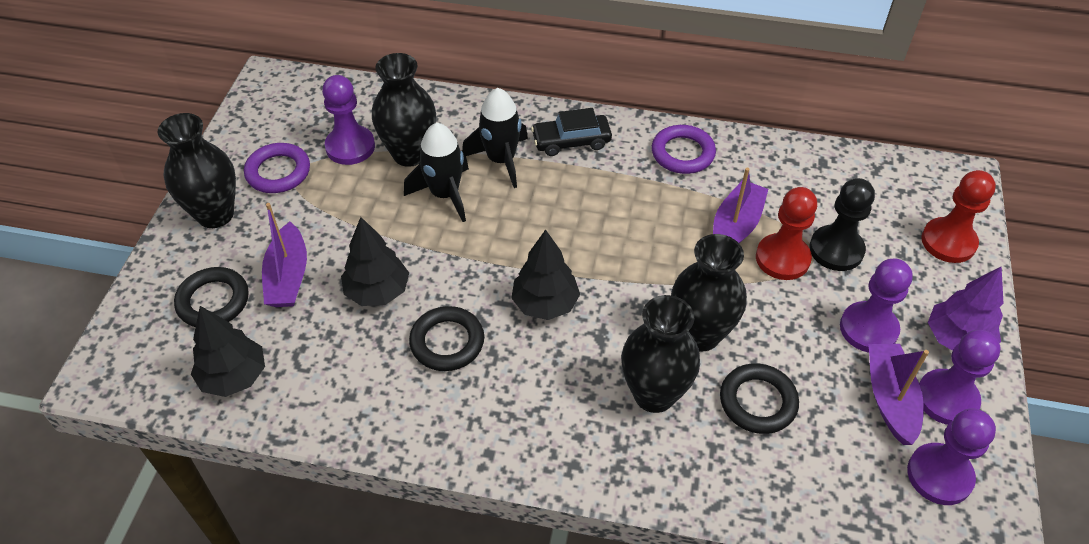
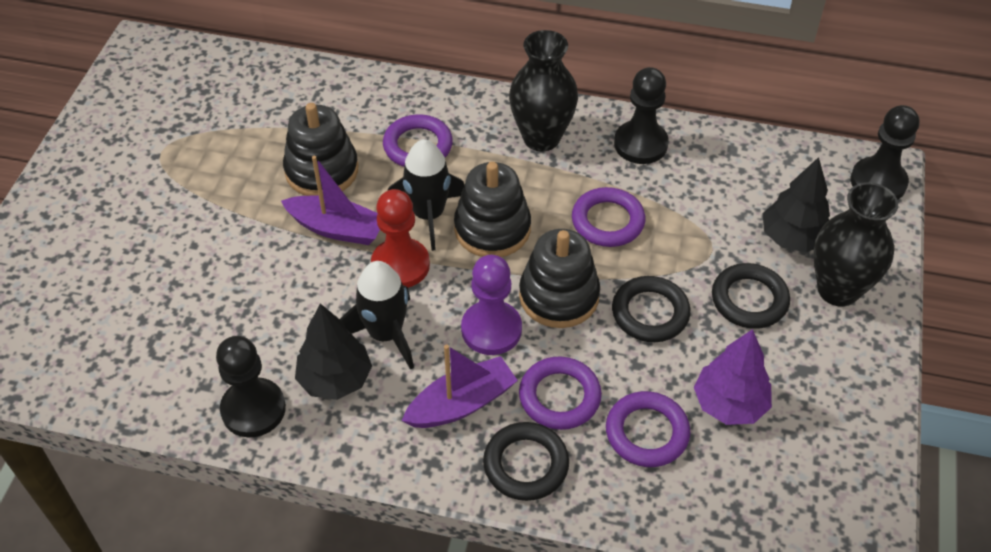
black car: 1 -> 0
black pawn: 1 -> 3
black stacking toy: 0 -> 3
black tree: 3 -> 2
black vase: 4 -> 2
purple boat: 3 -> 2
purple pawn: 4 -> 1
purple ring: 2 -> 4
red pawn: 2 -> 1

